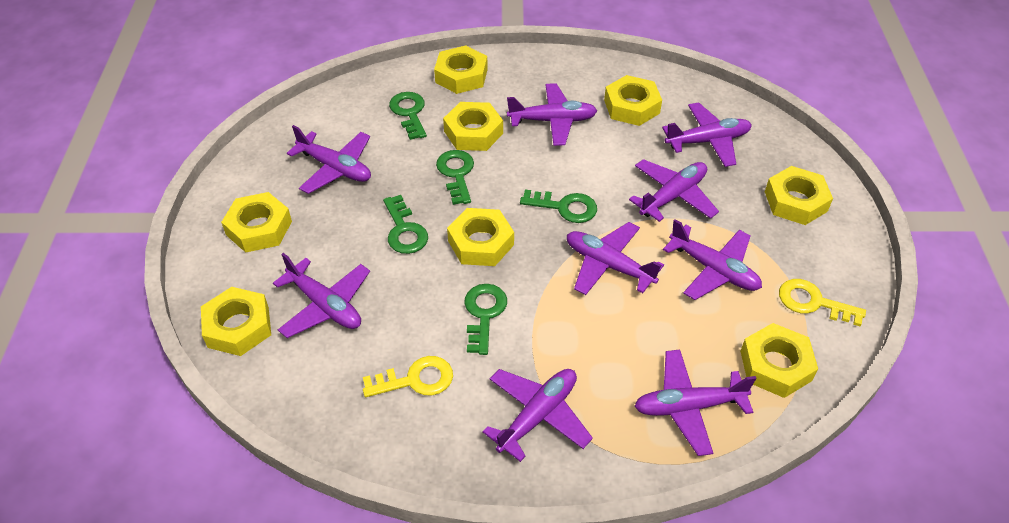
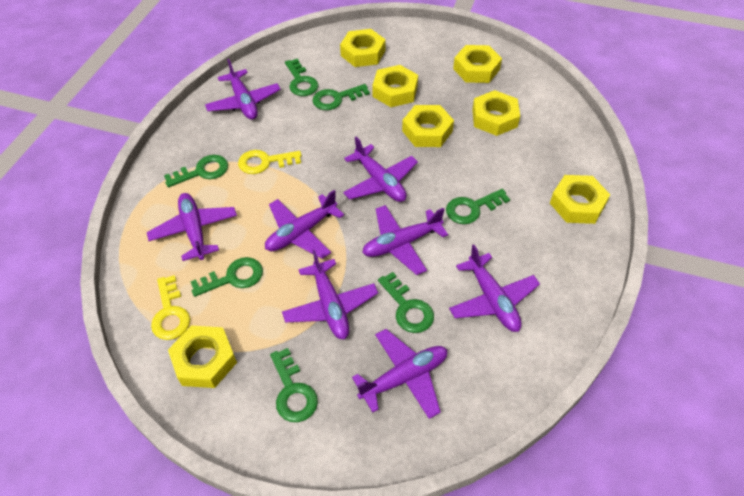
green key: 5 -> 7
purple plane: 9 -> 8
yellow nut: 8 -> 7

